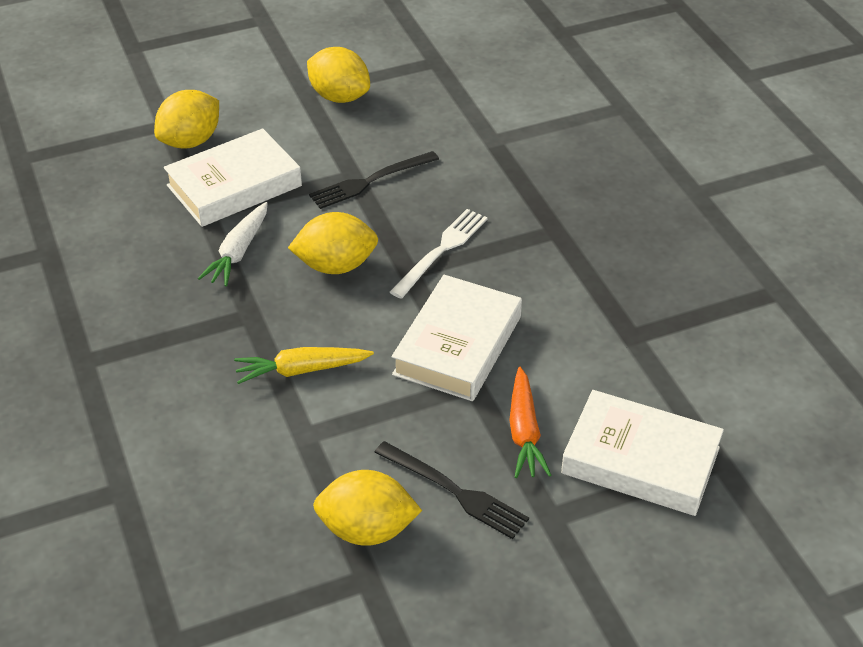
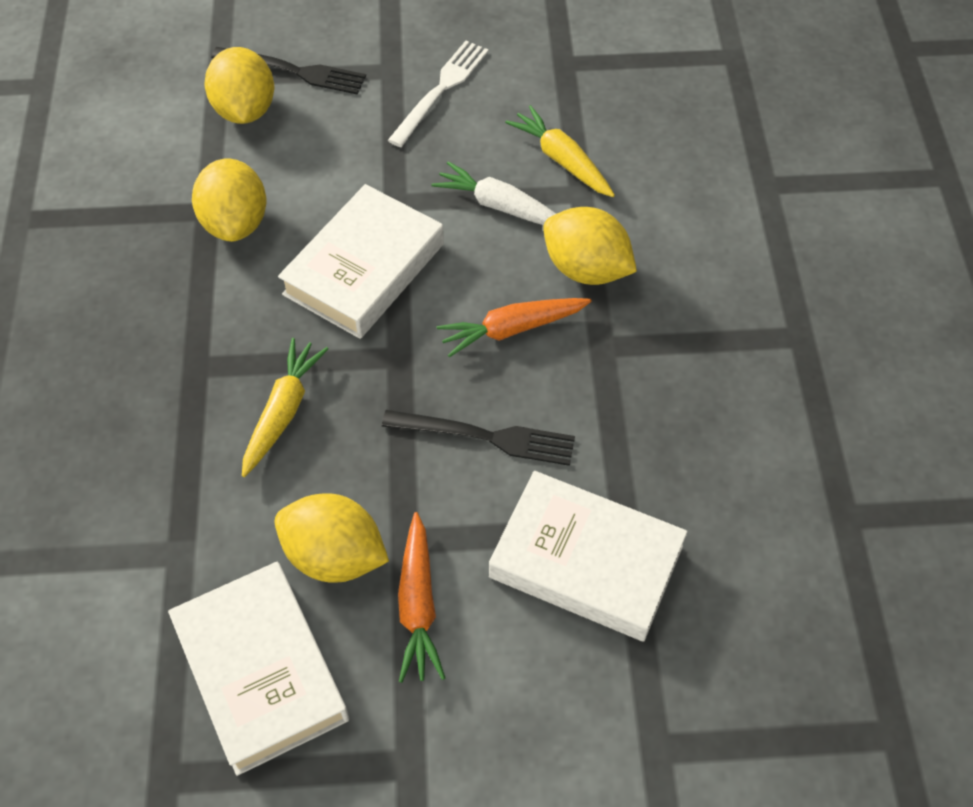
orange carrot: 1 -> 2
yellow carrot: 1 -> 2

